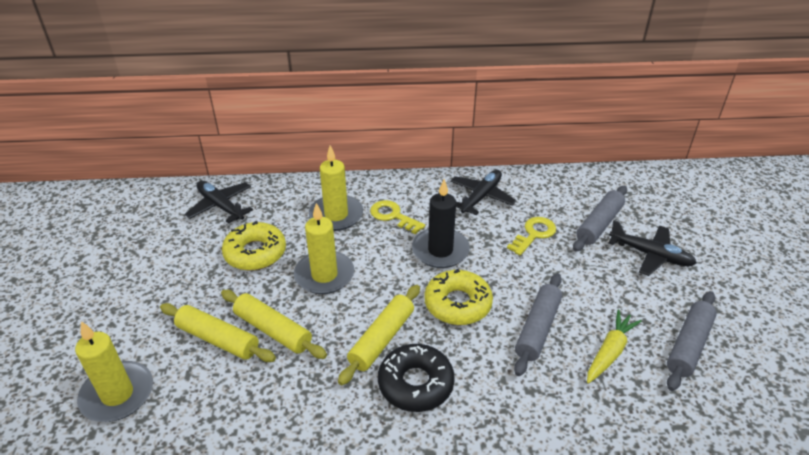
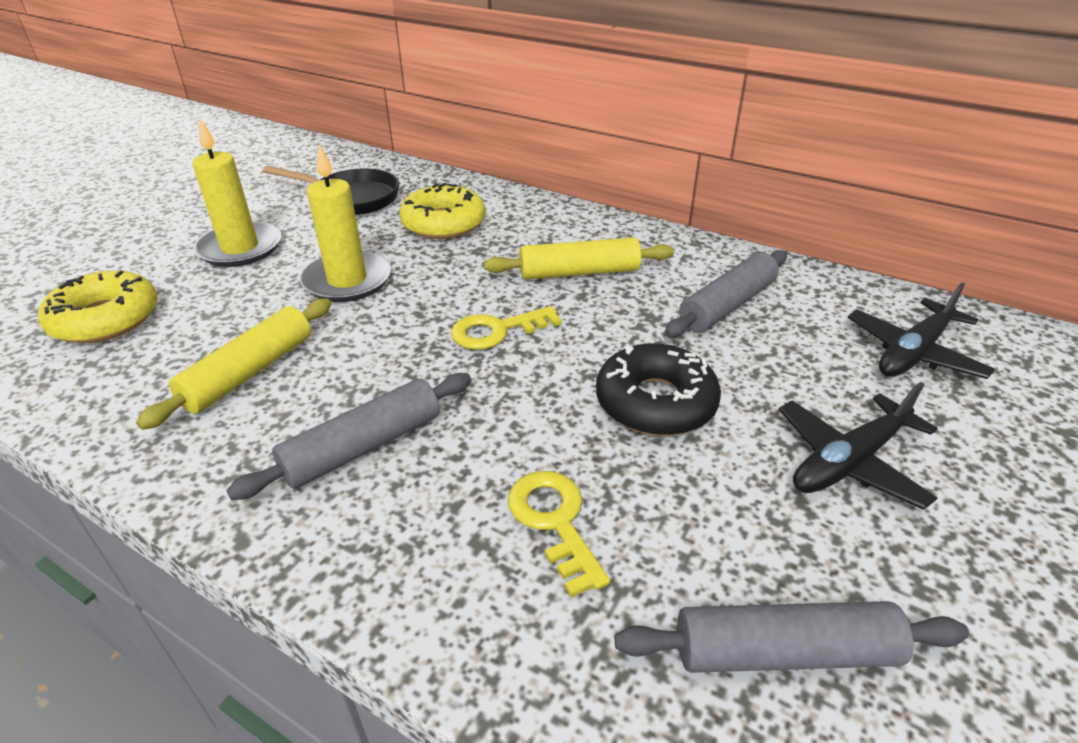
black candle: 1 -> 0
black pan: 0 -> 1
black plane: 3 -> 2
yellow candle: 3 -> 2
yellow carrot: 1 -> 0
yellow rolling pin: 3 -> 2

